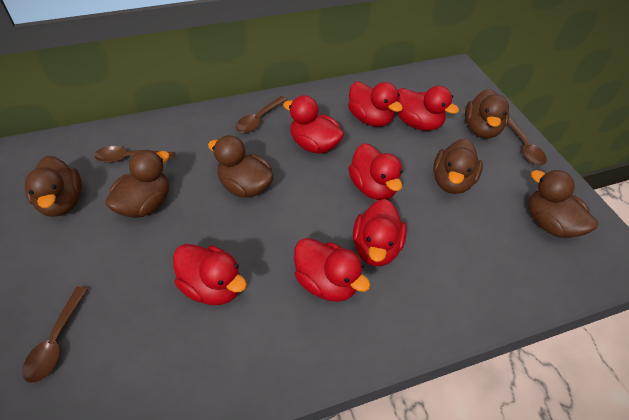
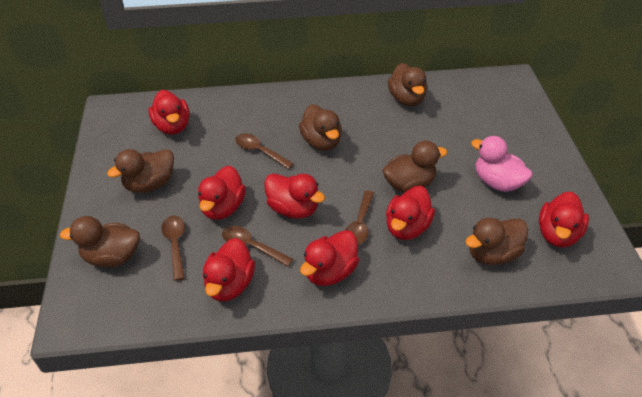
pink duck: 0 -> 1

